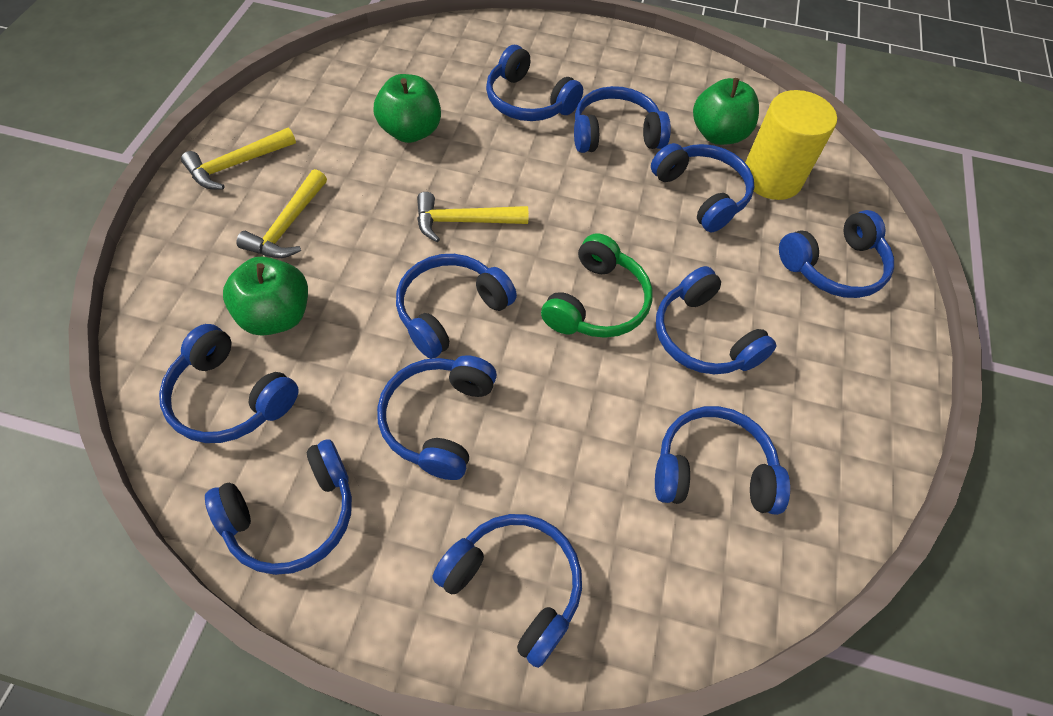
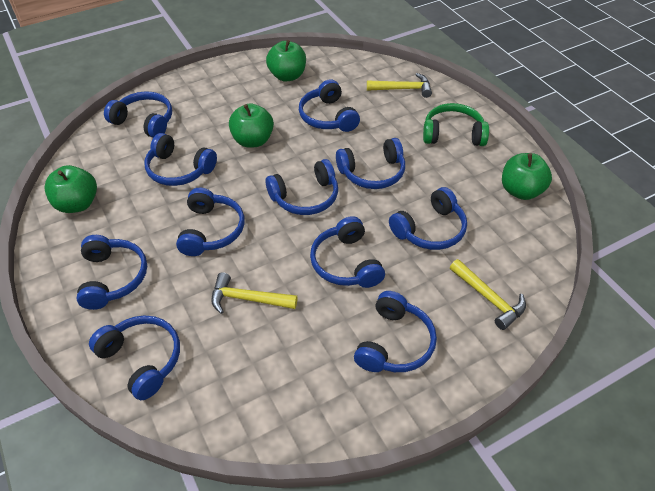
green apple: 3 -> 4
yellow cylinder: 1 -> 0

